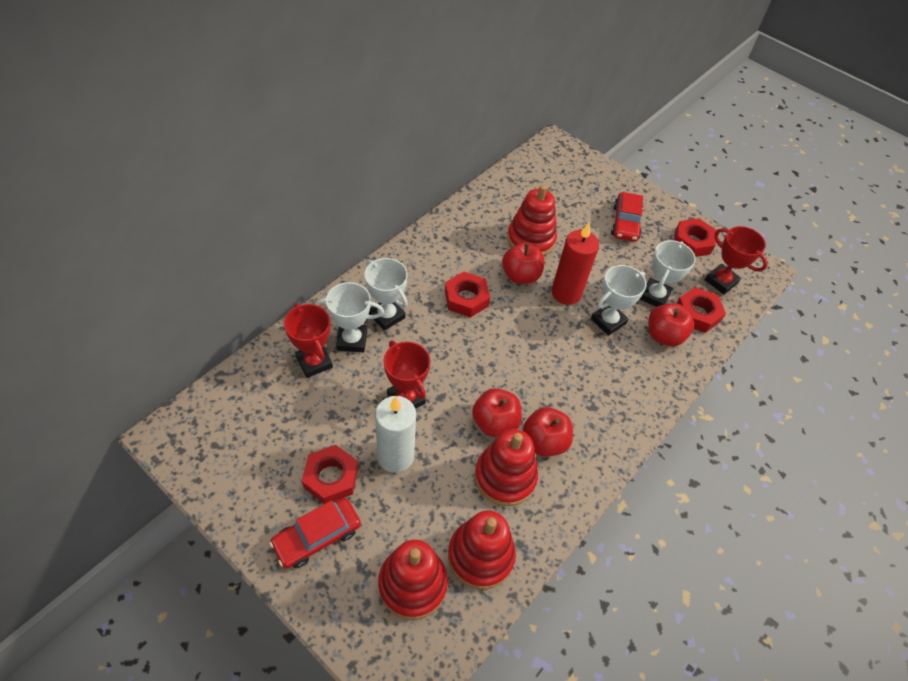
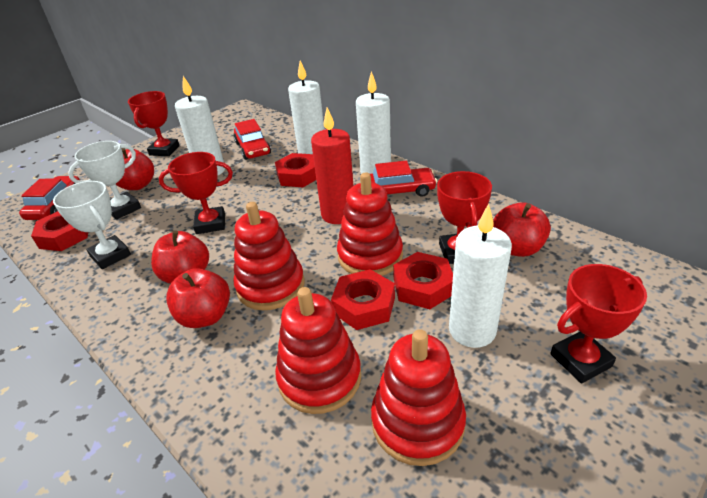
red car: 2 -> 3
red trophy: 3 -> 4
white candle: 1 -> 4
white trophy: 4 -> 2

